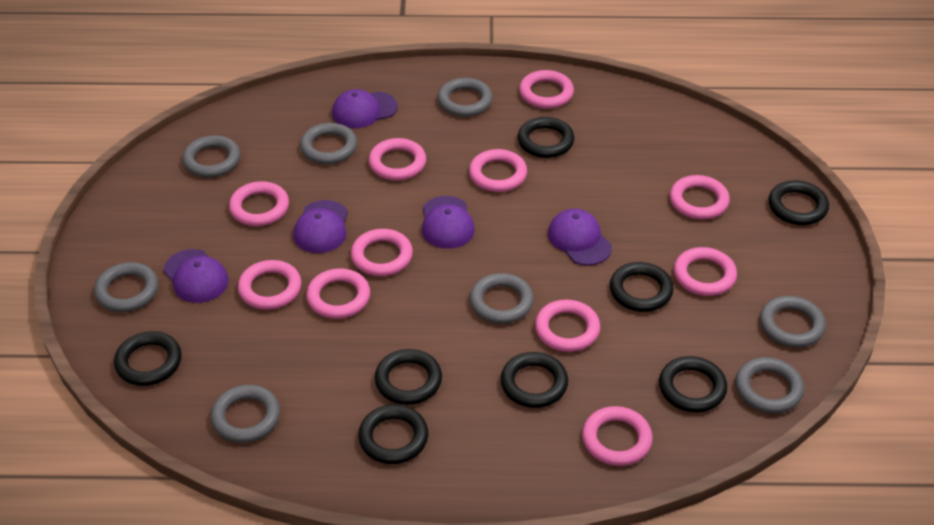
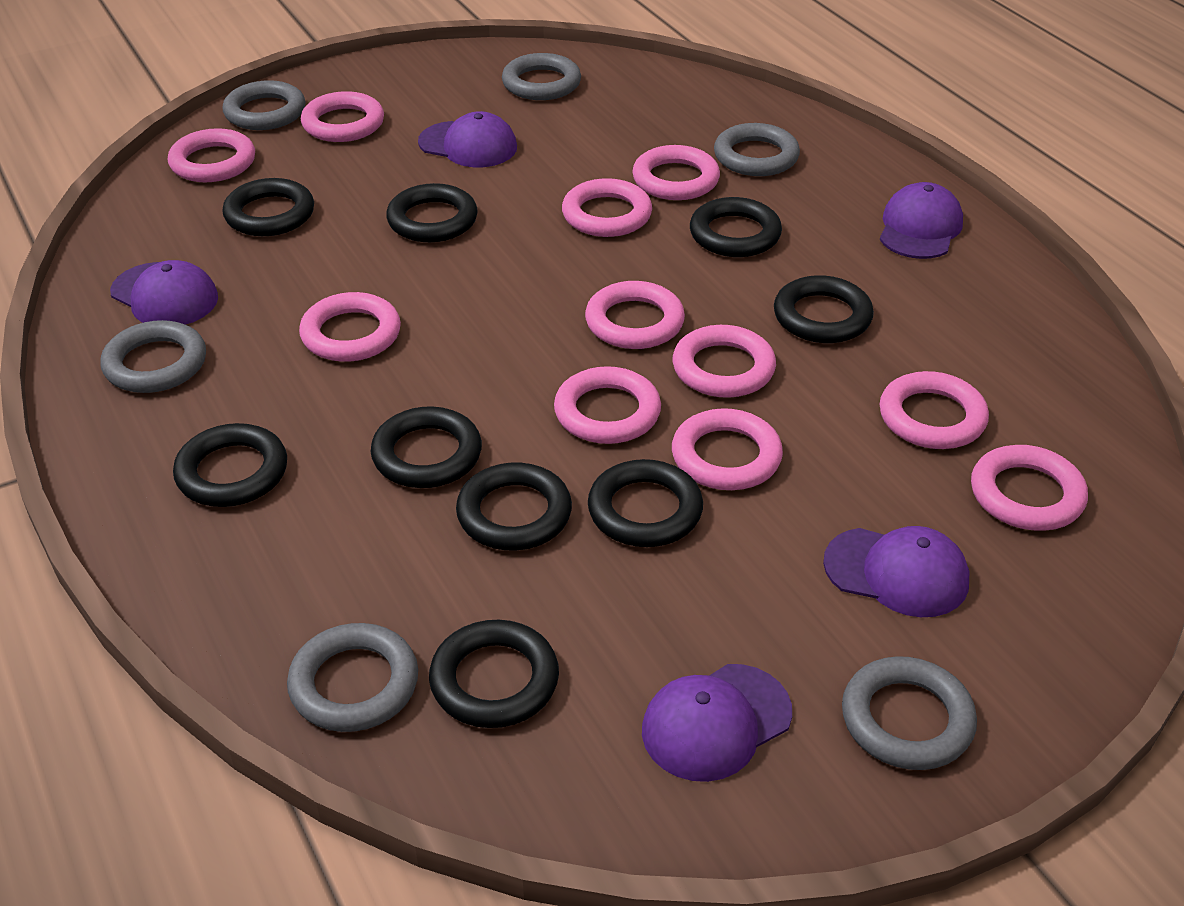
black ring: 8 -> 9
grey ring: 8 -> 6

